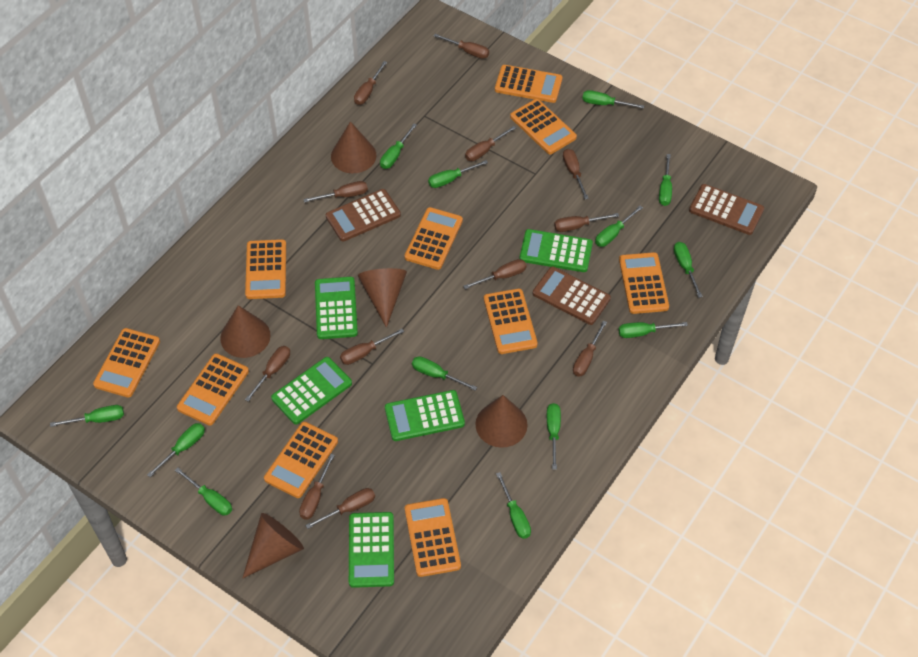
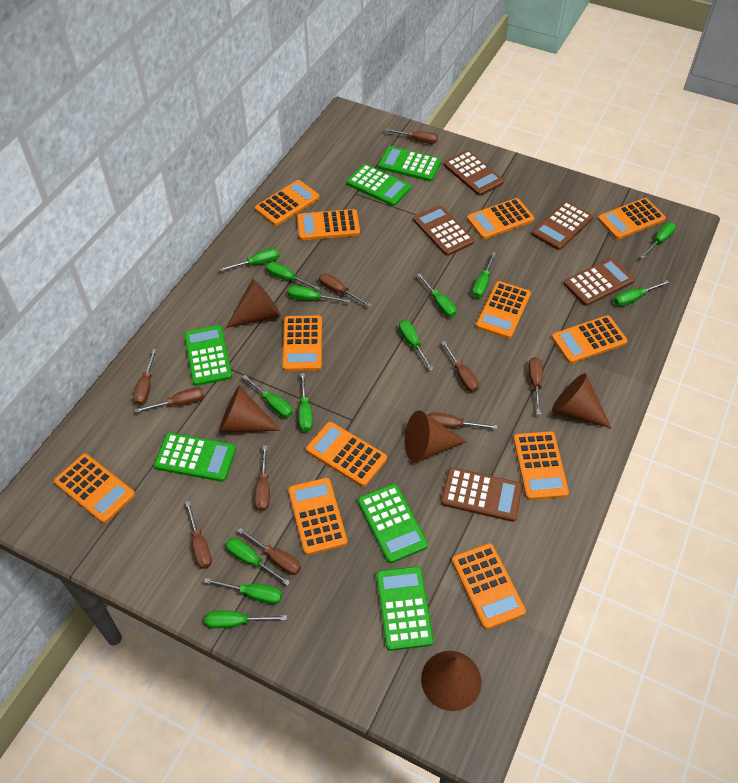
brown calculator: 3 -> 5
brown screwdriver: 12 -> 10
green calculator: 5 -> 6
orange calculator: 10 -> 12

